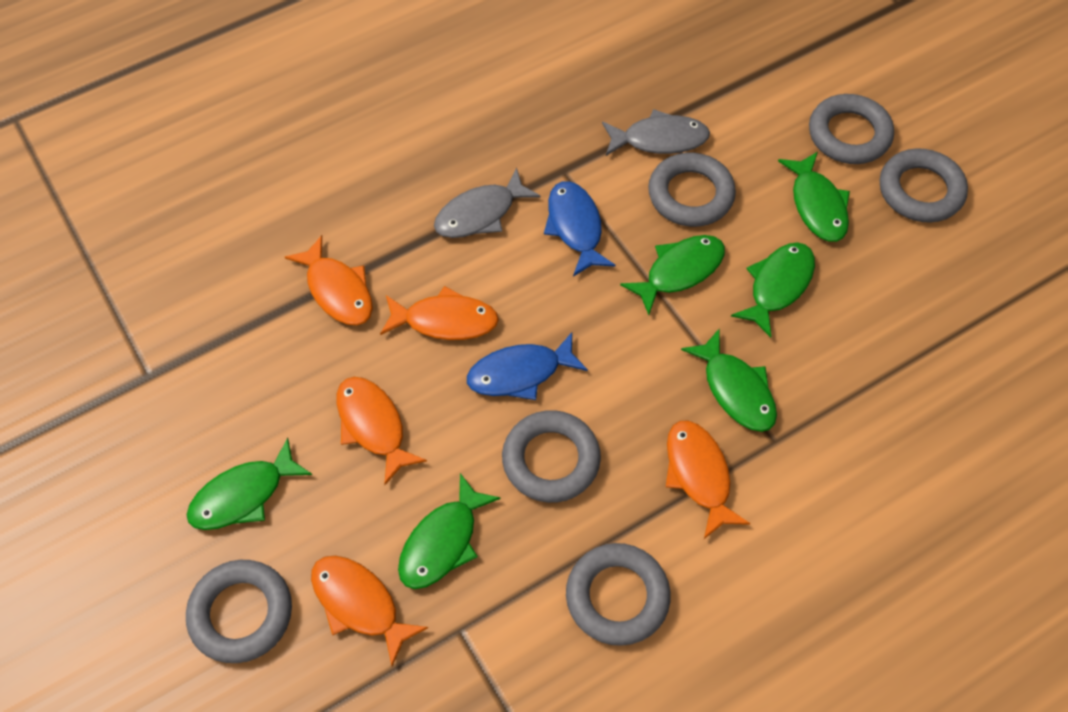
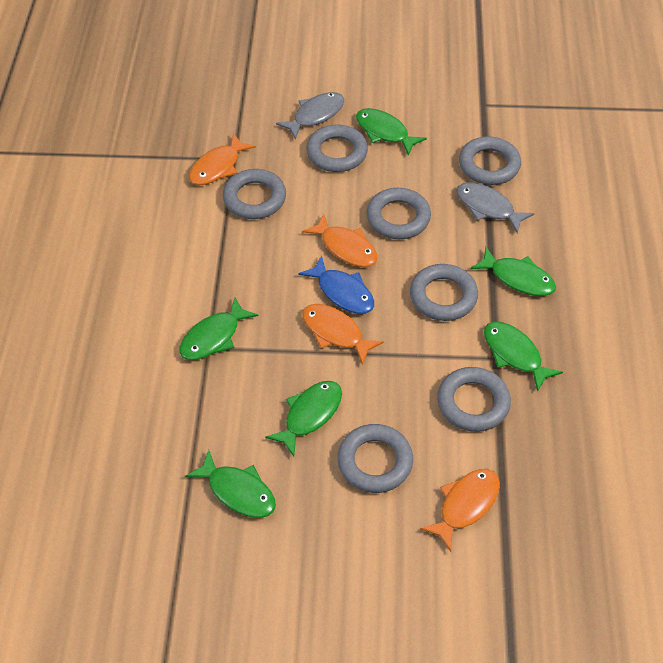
blue fish: 2 -> 1
grey ring: 6 -> 7
orange fish: 5 -> 4

